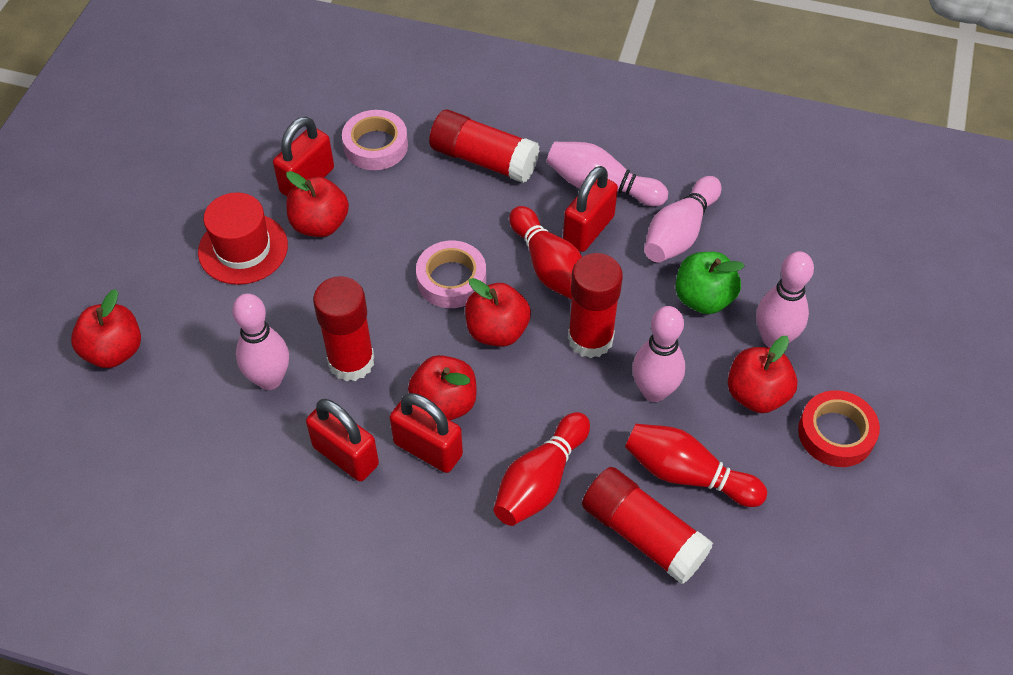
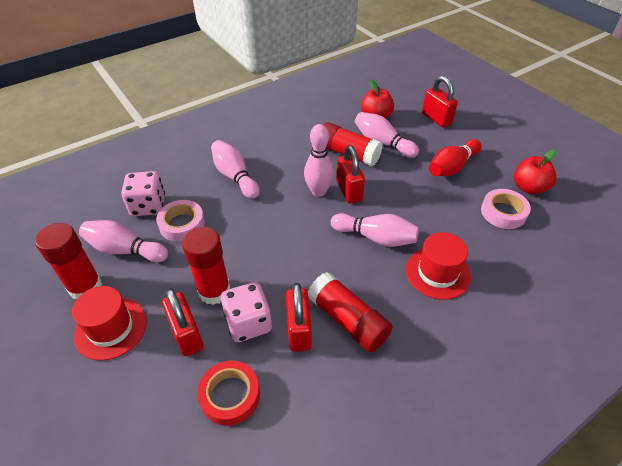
green apple: 1 -> 0
pink dice: 0 -> 2
red apple: 5 -> 2
red bowling pin: 3 -> 1
red hat: 1 -> 2

